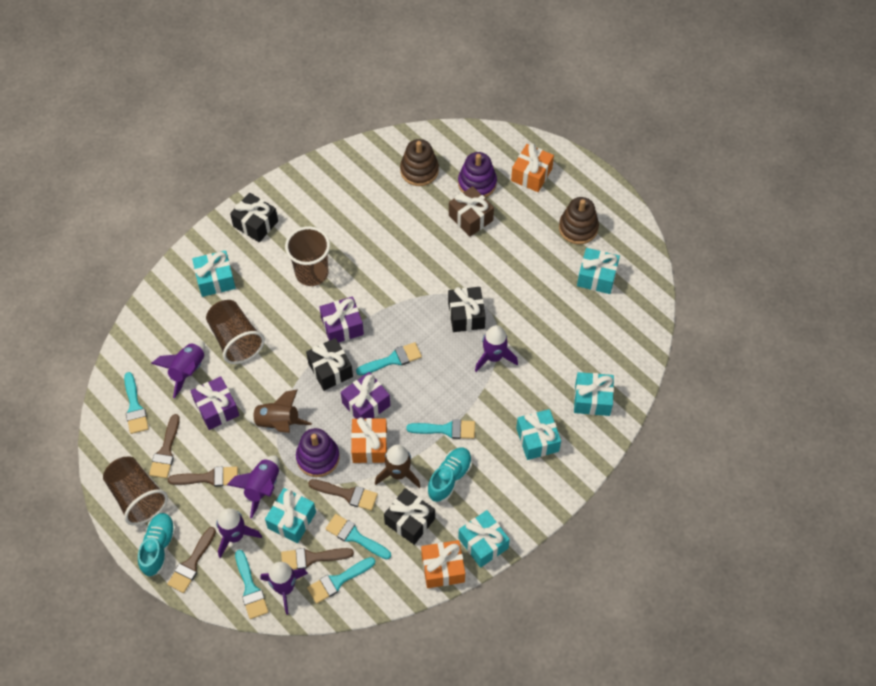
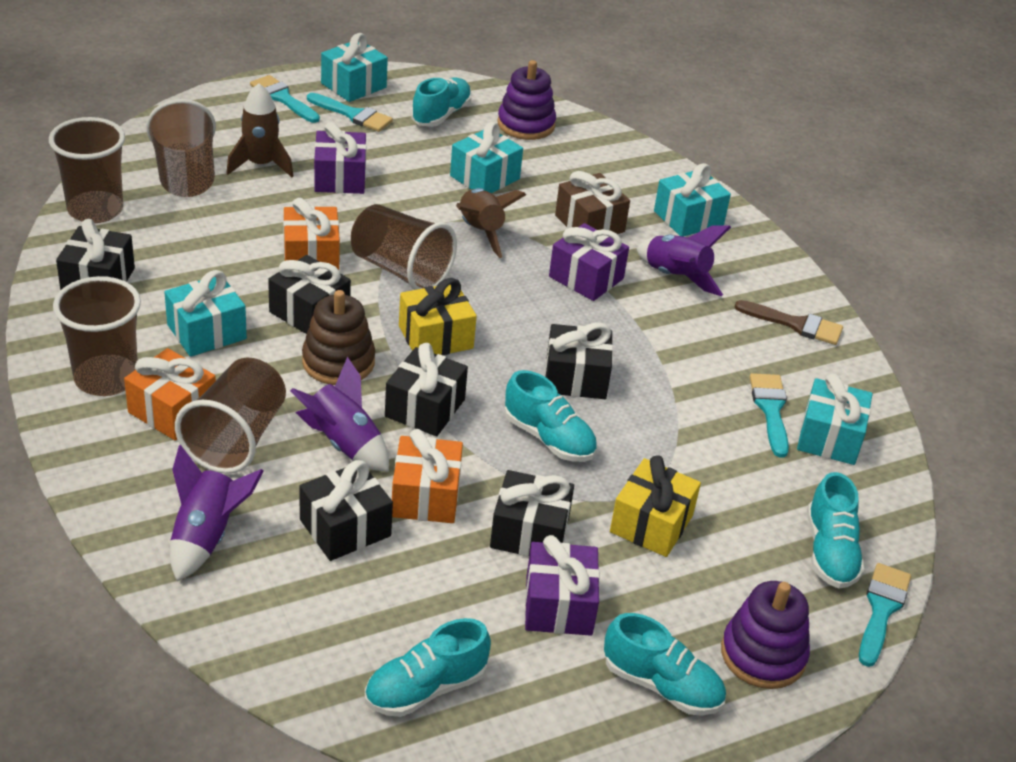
black gift: 4 -> 6
brown brush: 5 -> 1
brown cup: 3 -> 5
brown stacking toy: 2 -> 1
purple rocket: 5 -> 3
turquoise brush: 6 -> 4
turquoise gift: 6 -> 5
turquoise shoe: 2 -> 5
yellow gift: 0 -> 2

